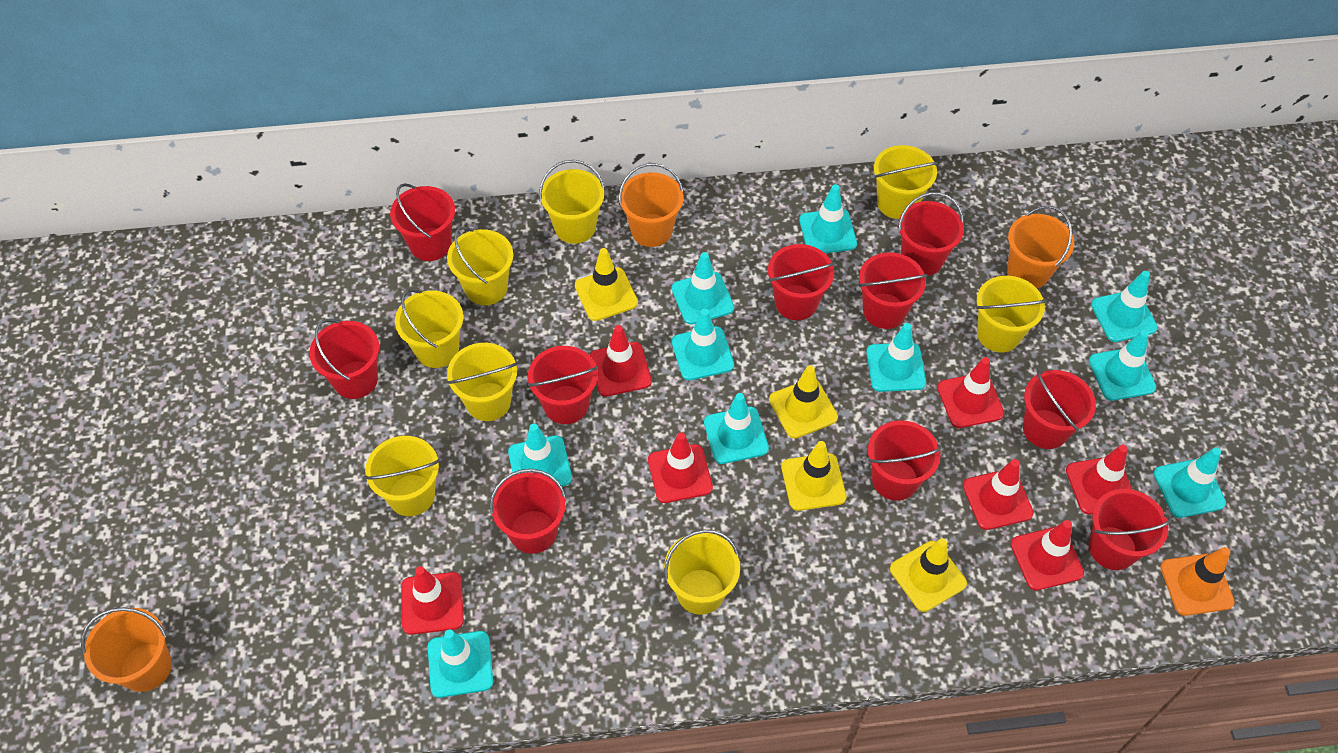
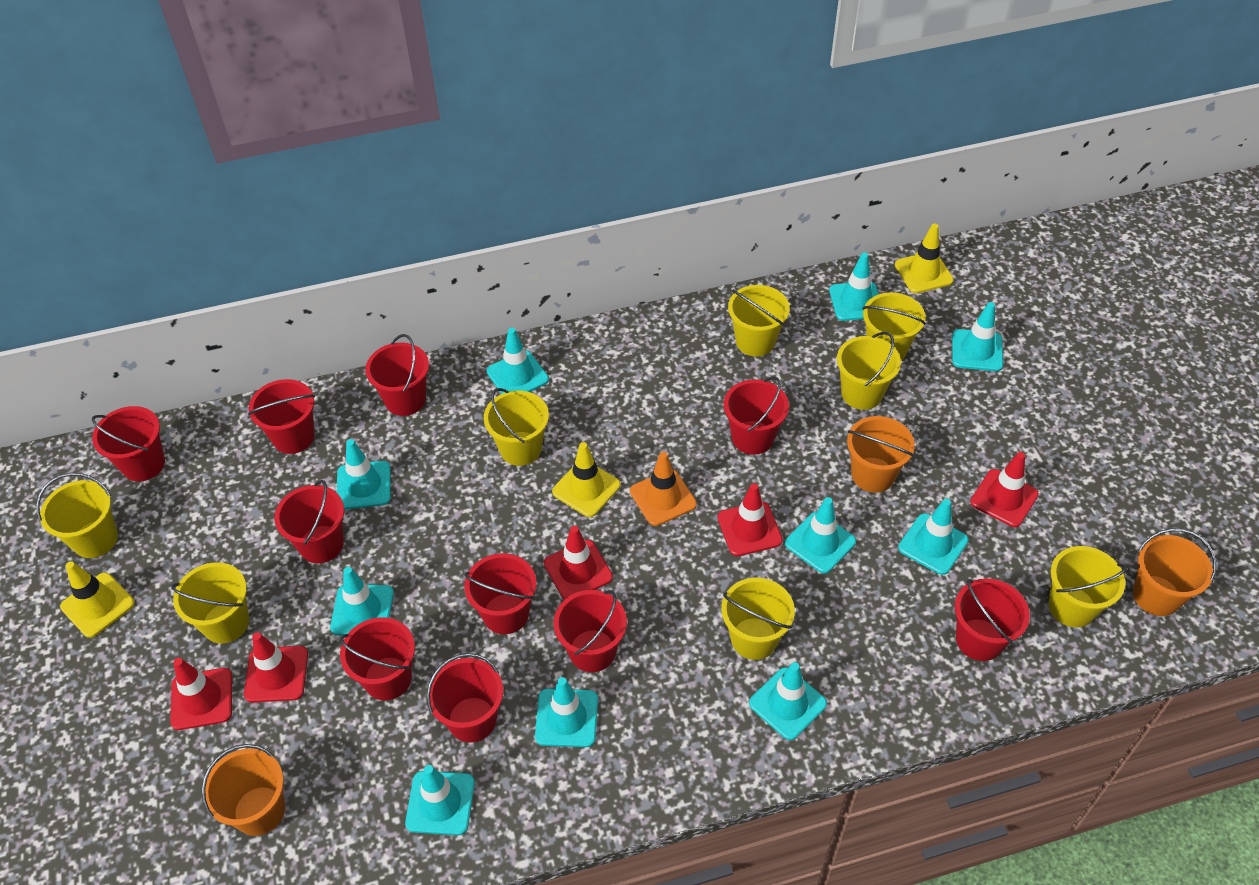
red traffic cone: 7 -> 5
yellow traffic cone: 4 -> 3

